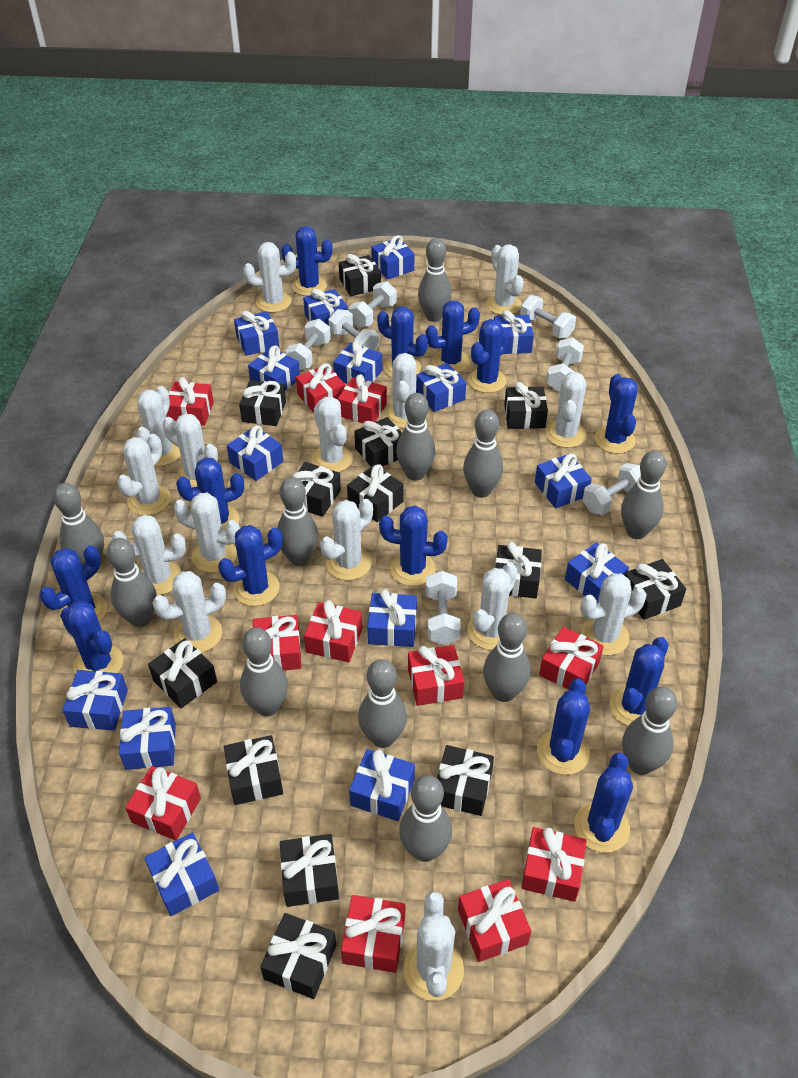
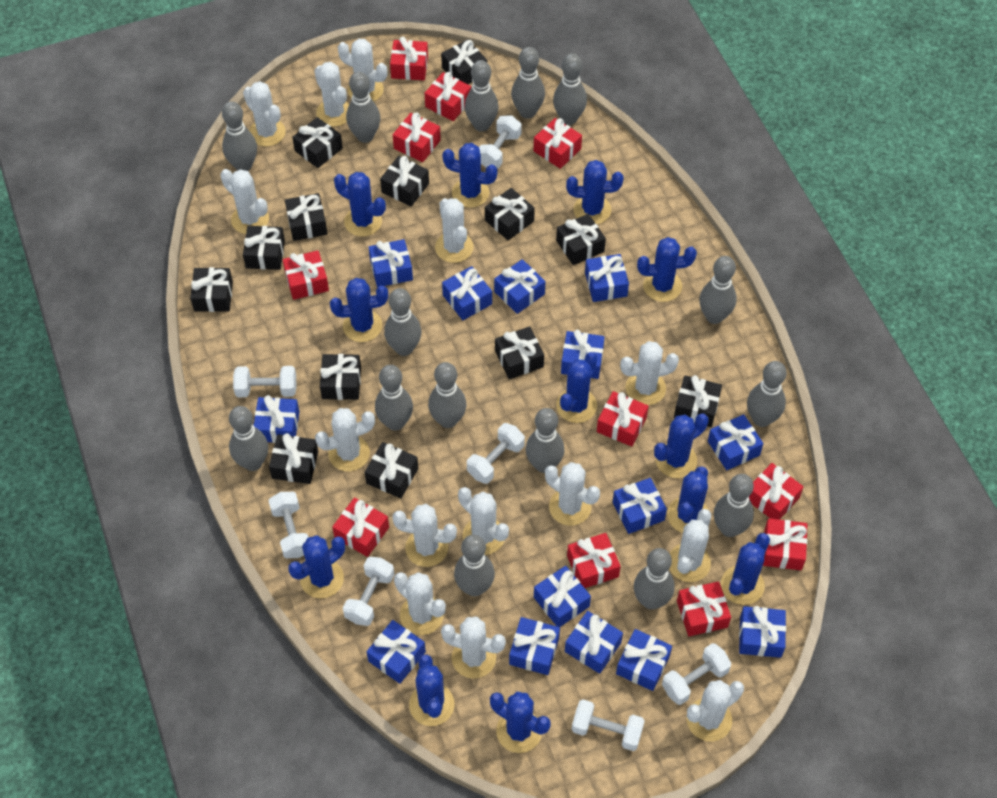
blue cactus: 13 -> 12
blue gift: 15 -> 14
grey bowling pin: 12 -> 15
white cactus: 15 -> 14

